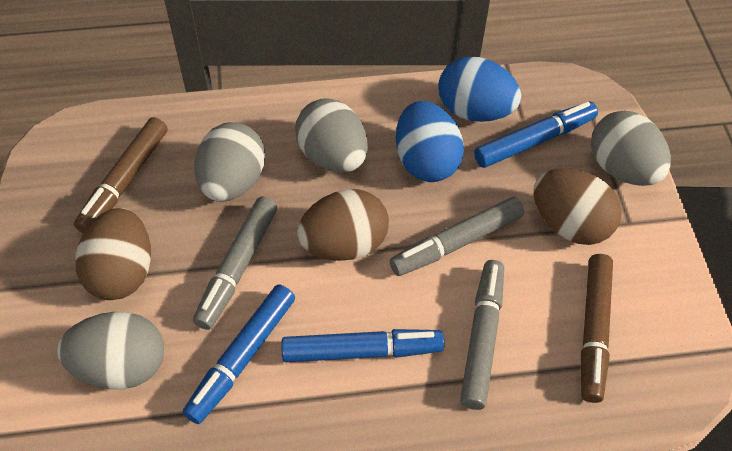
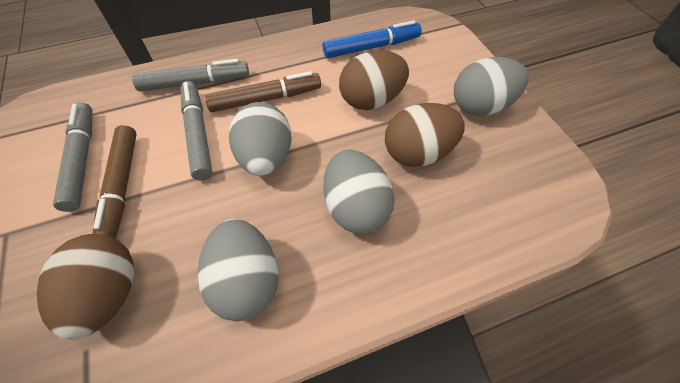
blue egg: 2 -> 0
blue marker: 3 -> 1

